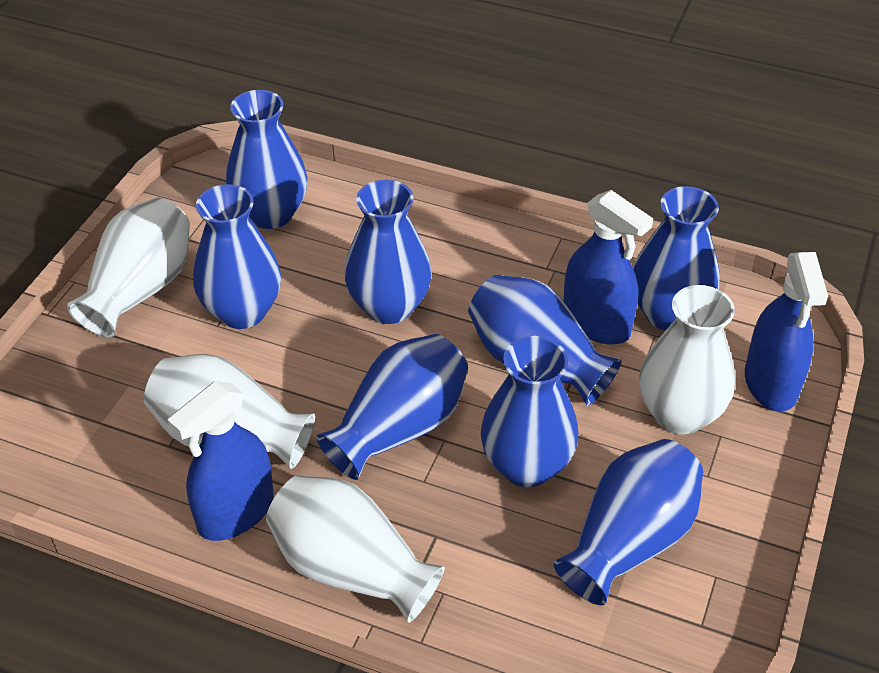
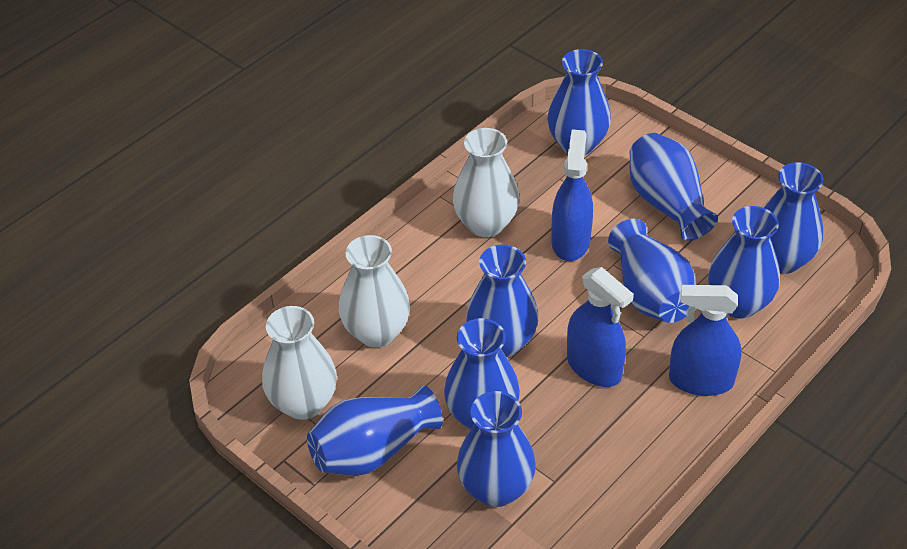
blue vase: 8 -> 9
white vase: 4 -> 3

